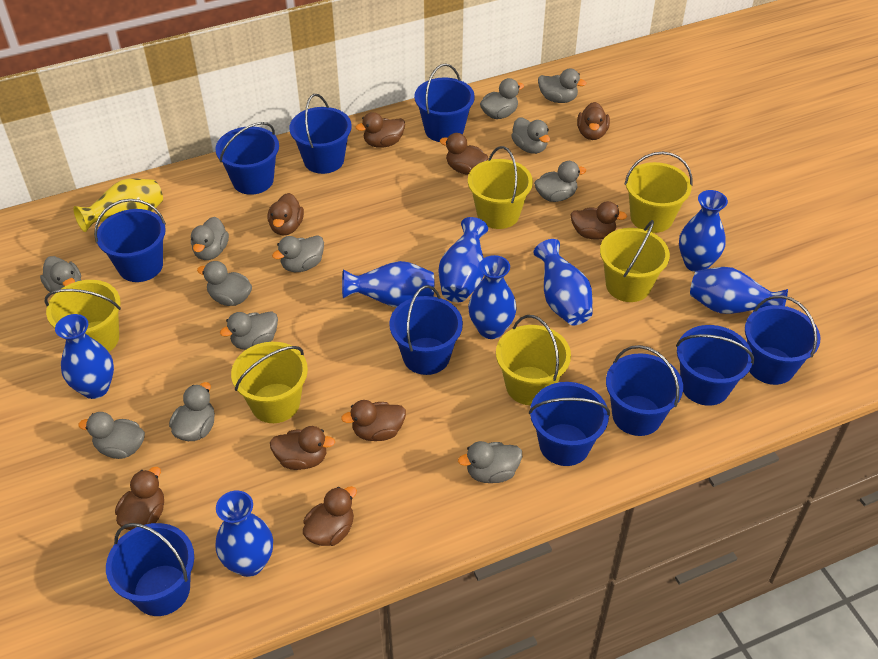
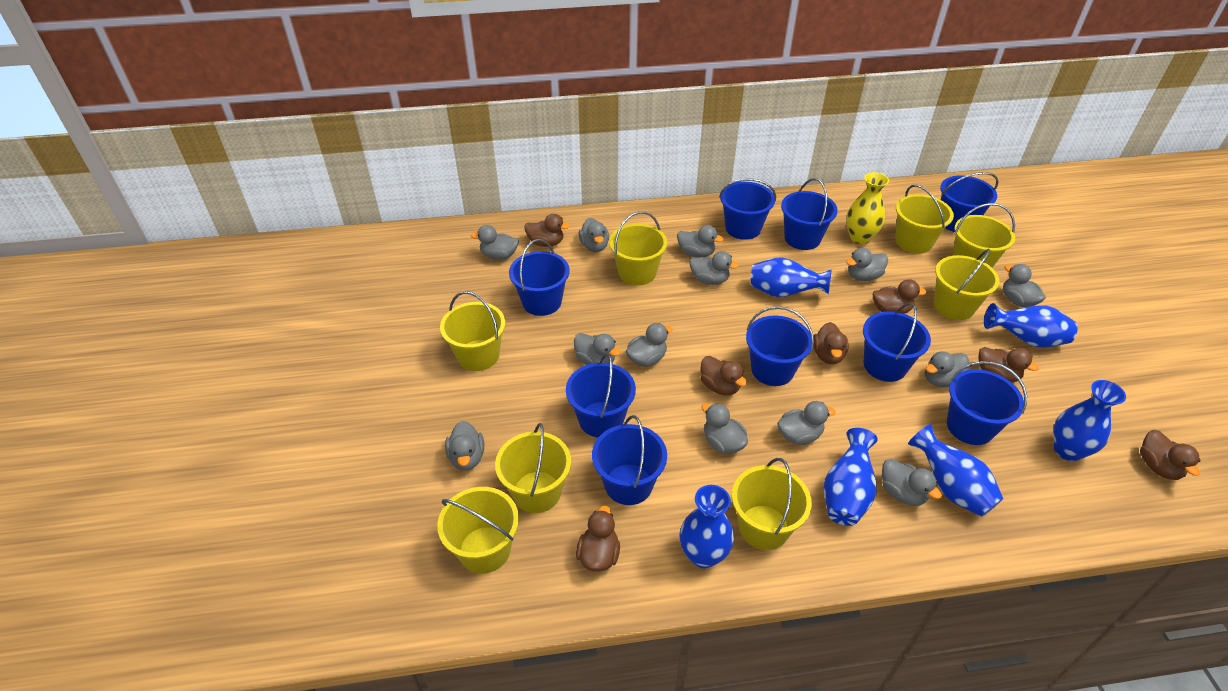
blue bucket: 10 -> 9
blue vase: 8 -> 6
brown duck: 9 -> 7
grey duck: 12 -> 13
yellow bucket: 6 -> 8

